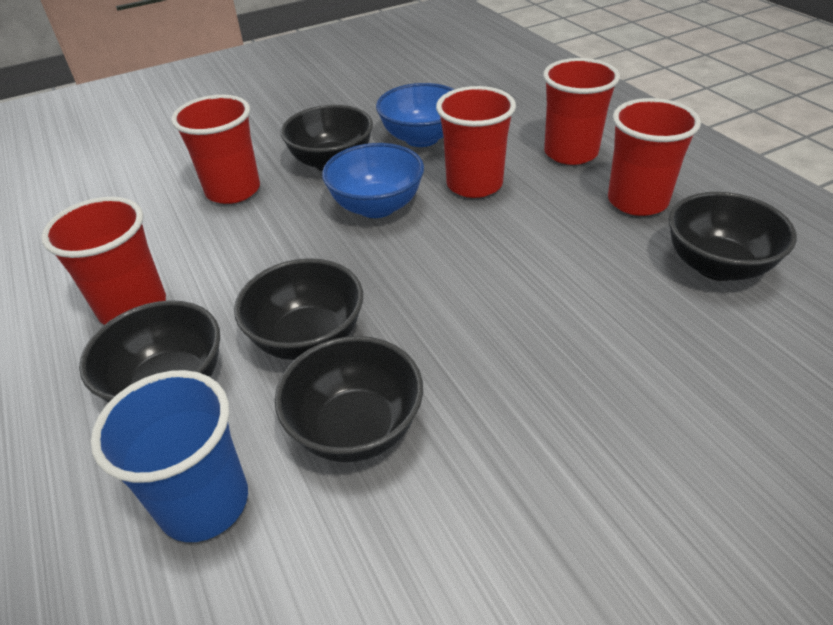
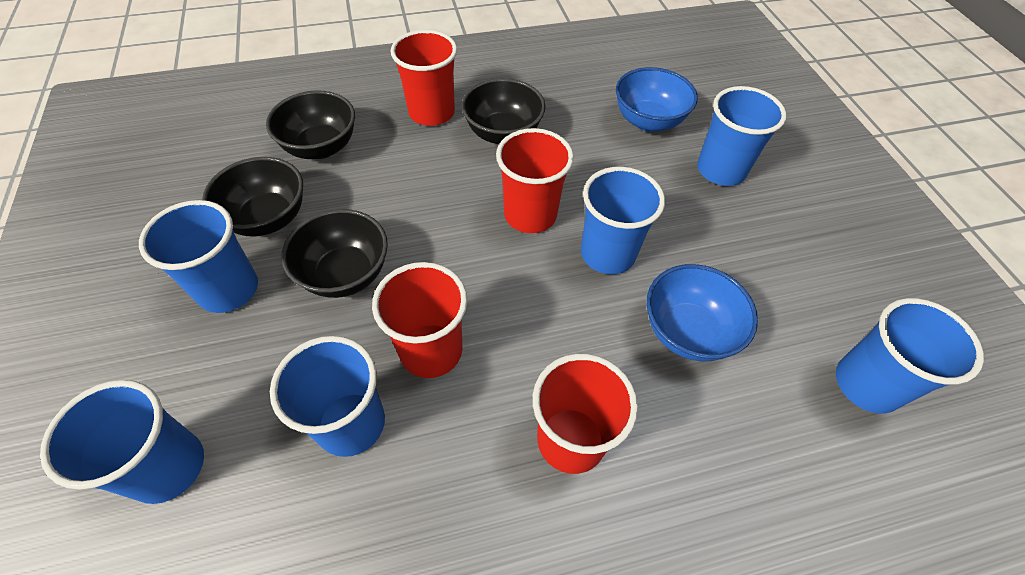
black bowl: 5 -> 4
blue cup: 1 -> 6
red cup: 5 -> 4

